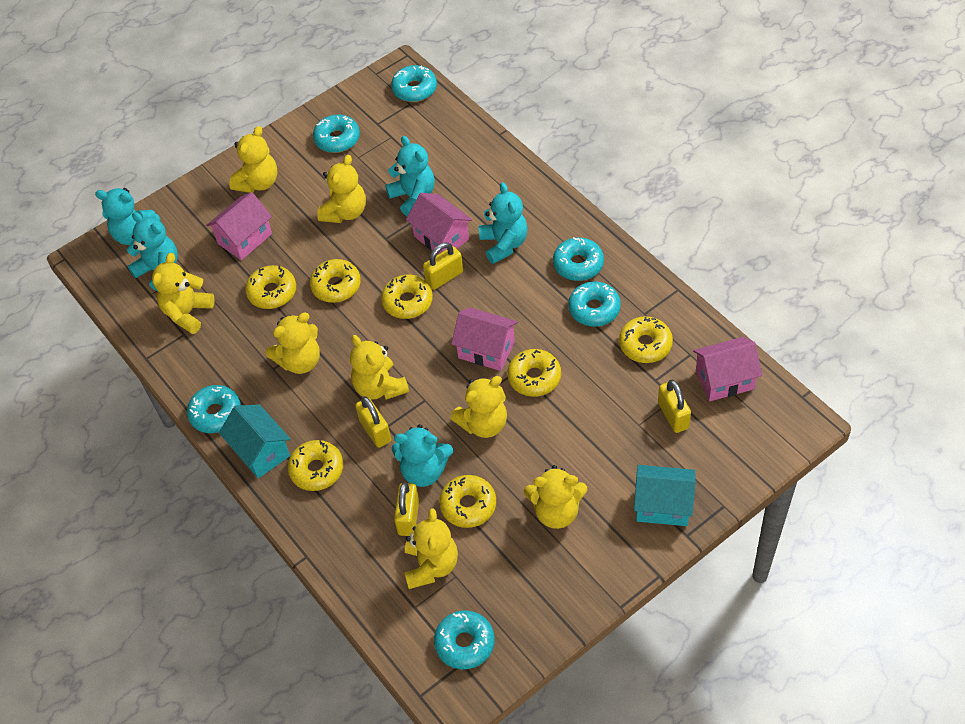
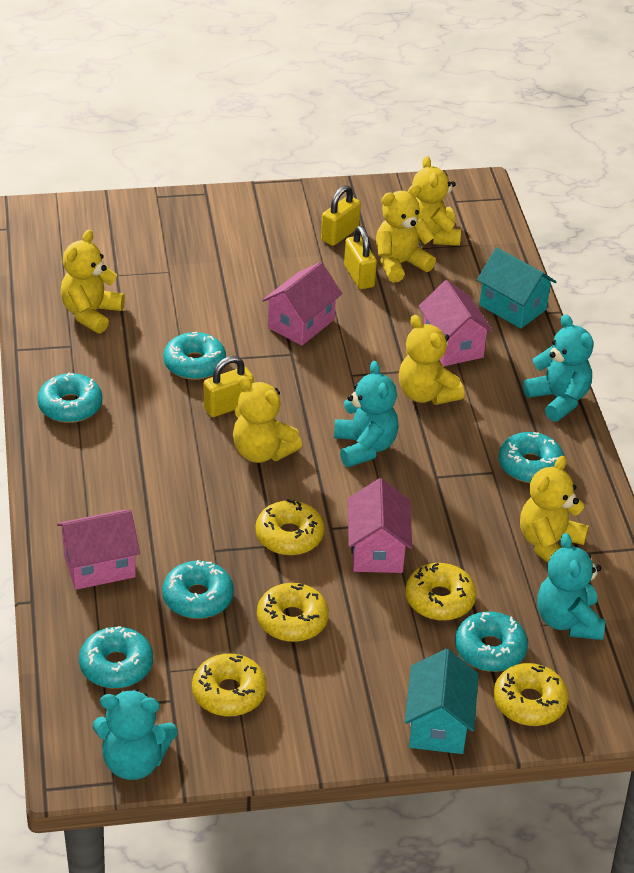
turquoise teddy bear: 5 -> 4
yellow donut: 7 -> 5
yellow padlock: 4 -> 3
yellow teddy bear: 8 -> 6

